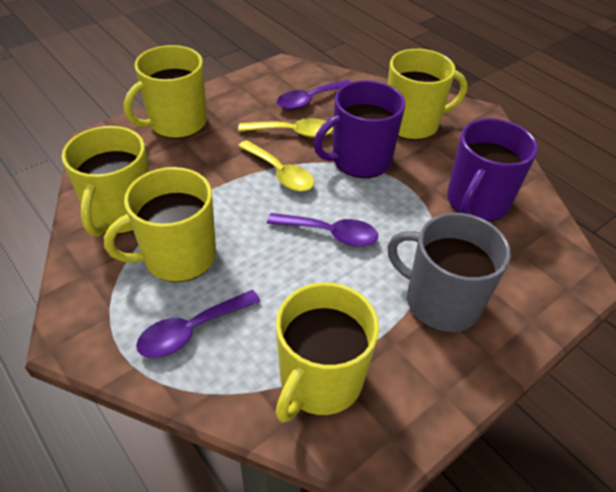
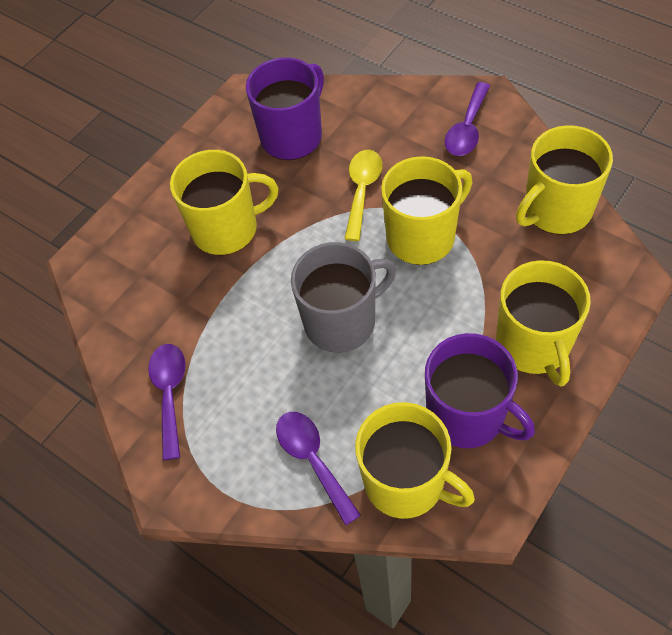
yellow spoon: 2 -> 1

